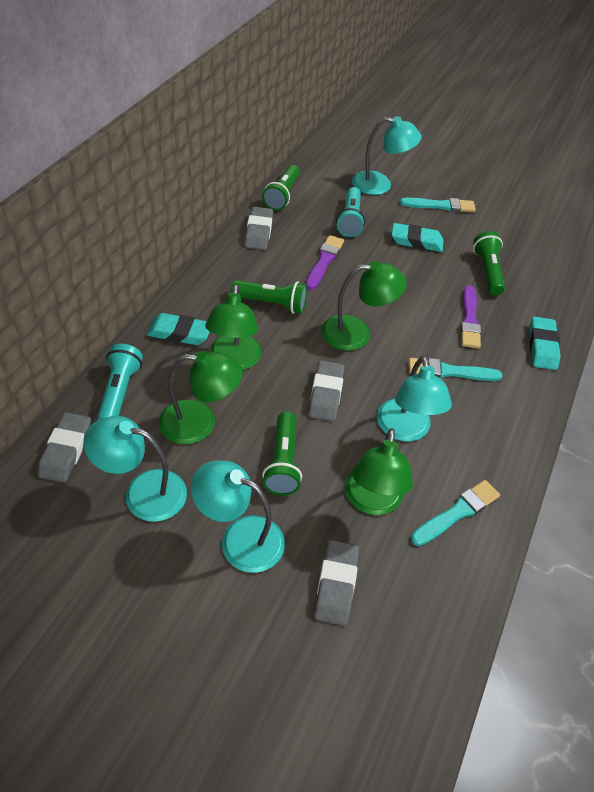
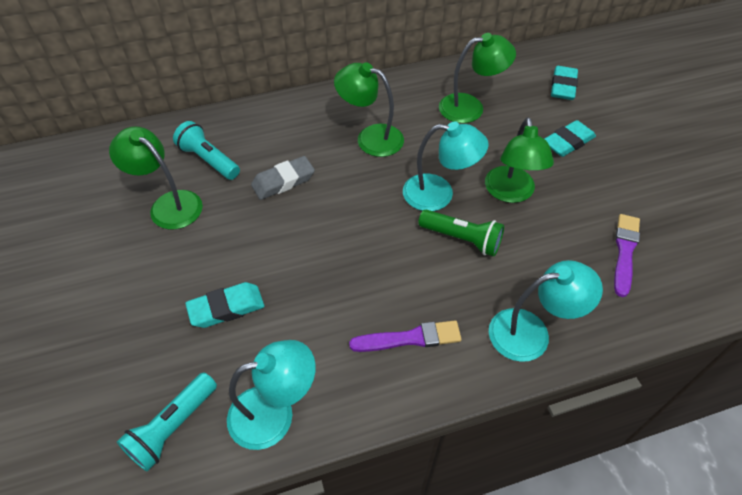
green flashlight: 4 -> 1
grey eraser: 4 -> 1
turquoise brush: 3 -> 0
turquoise lamp: 4 -> 3

